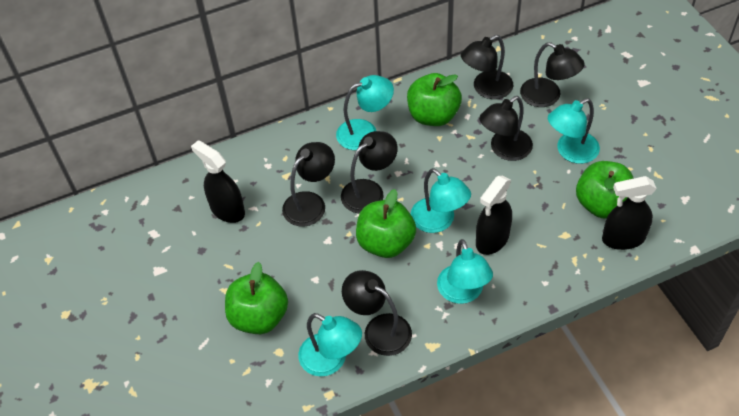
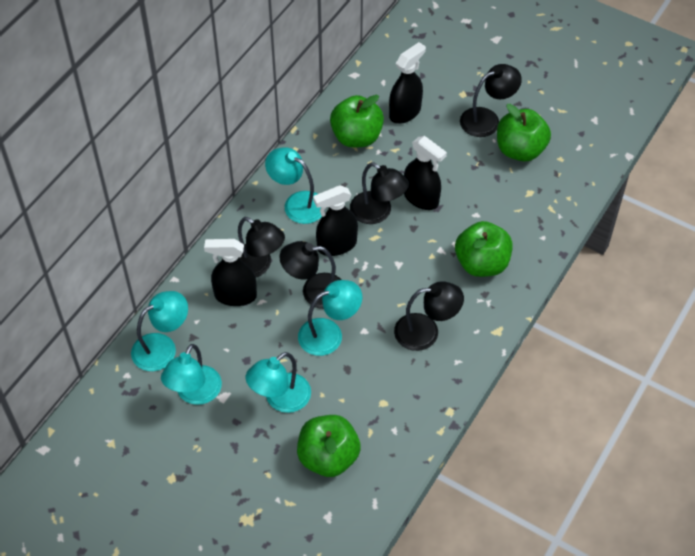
black lamp: 6 -> 5
black spray bottle: 3 -> 4

